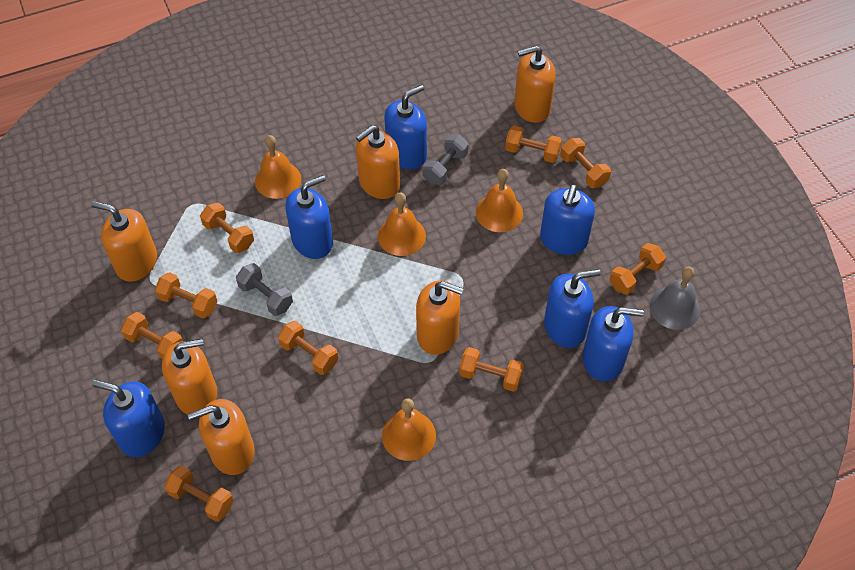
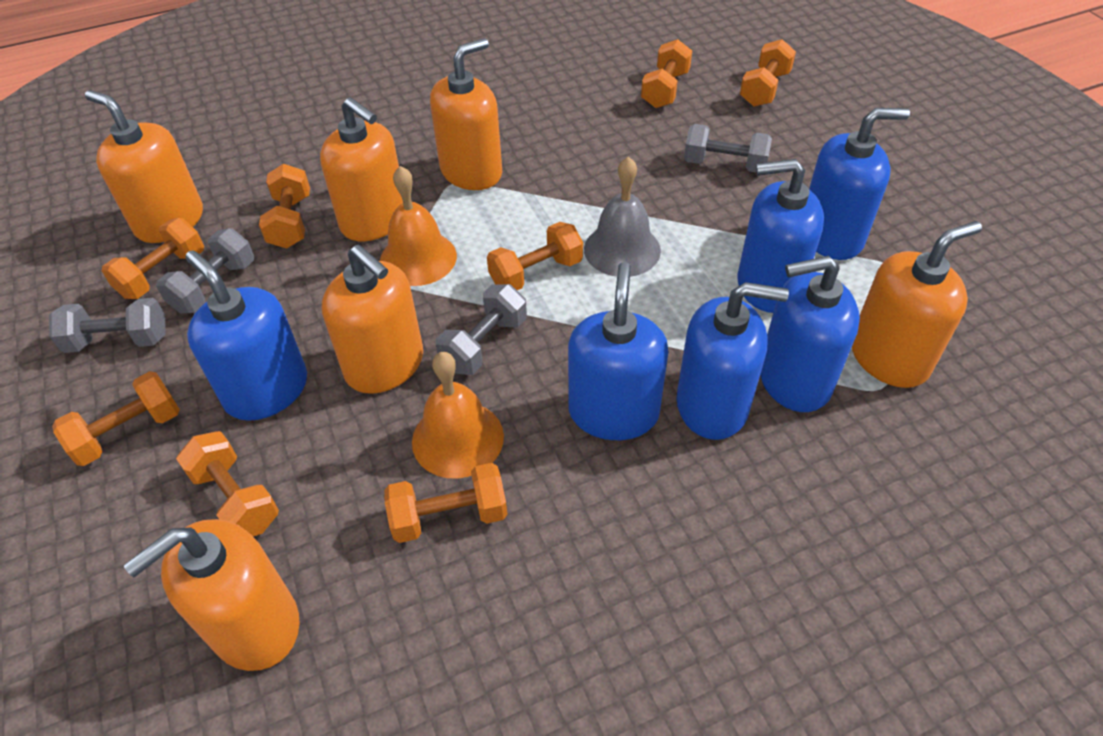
grey dumbbell: 2 -> 4
orange bell: 4 -> 2
orange dumbbell: 9 -> 8

